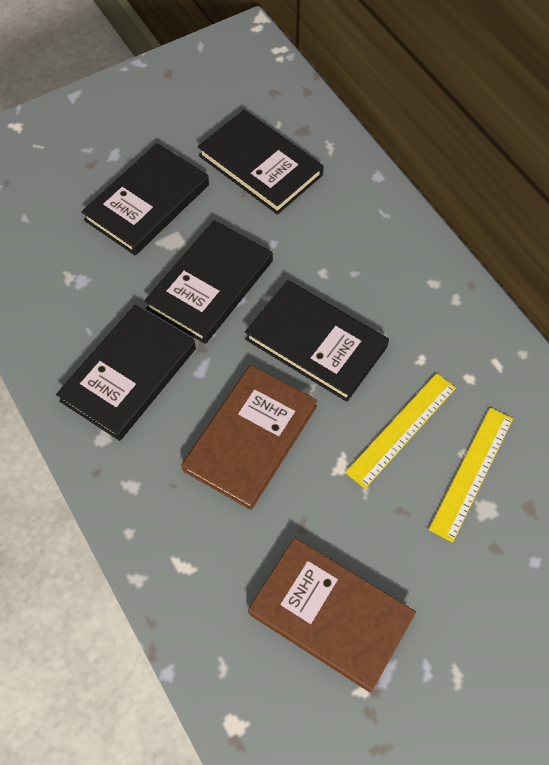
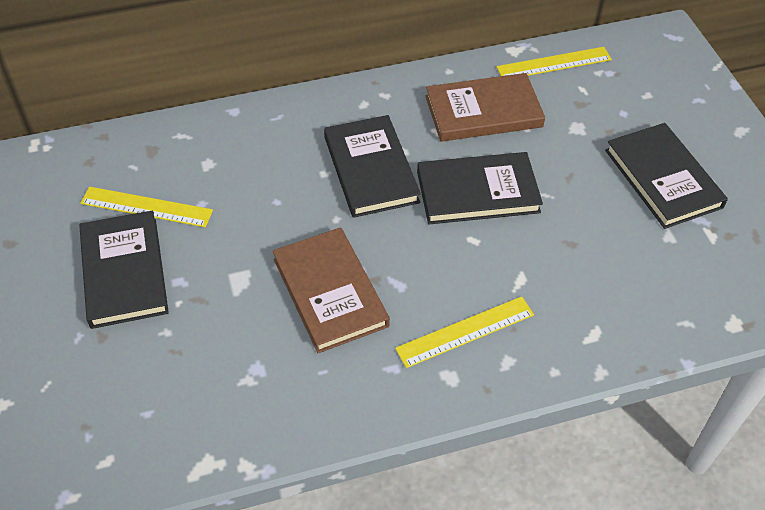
black book: 5 -> 4
yellow ruler: 2 -> 3

